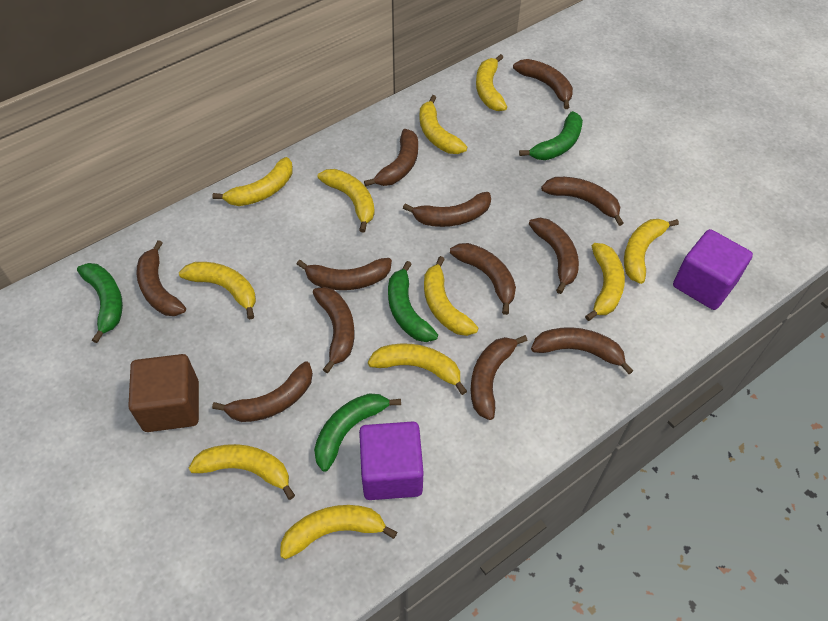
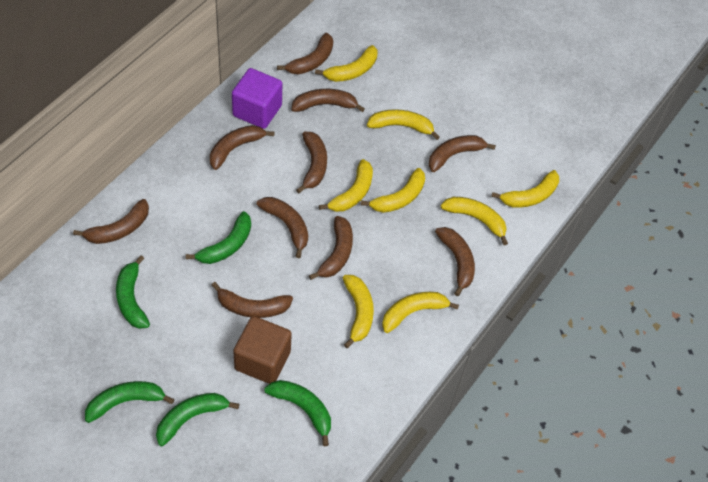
brown banana: 12 -> 10
green banana: 4 -> 5
purple cube: 2 -> 1
yellow banana: 11 -> 8

